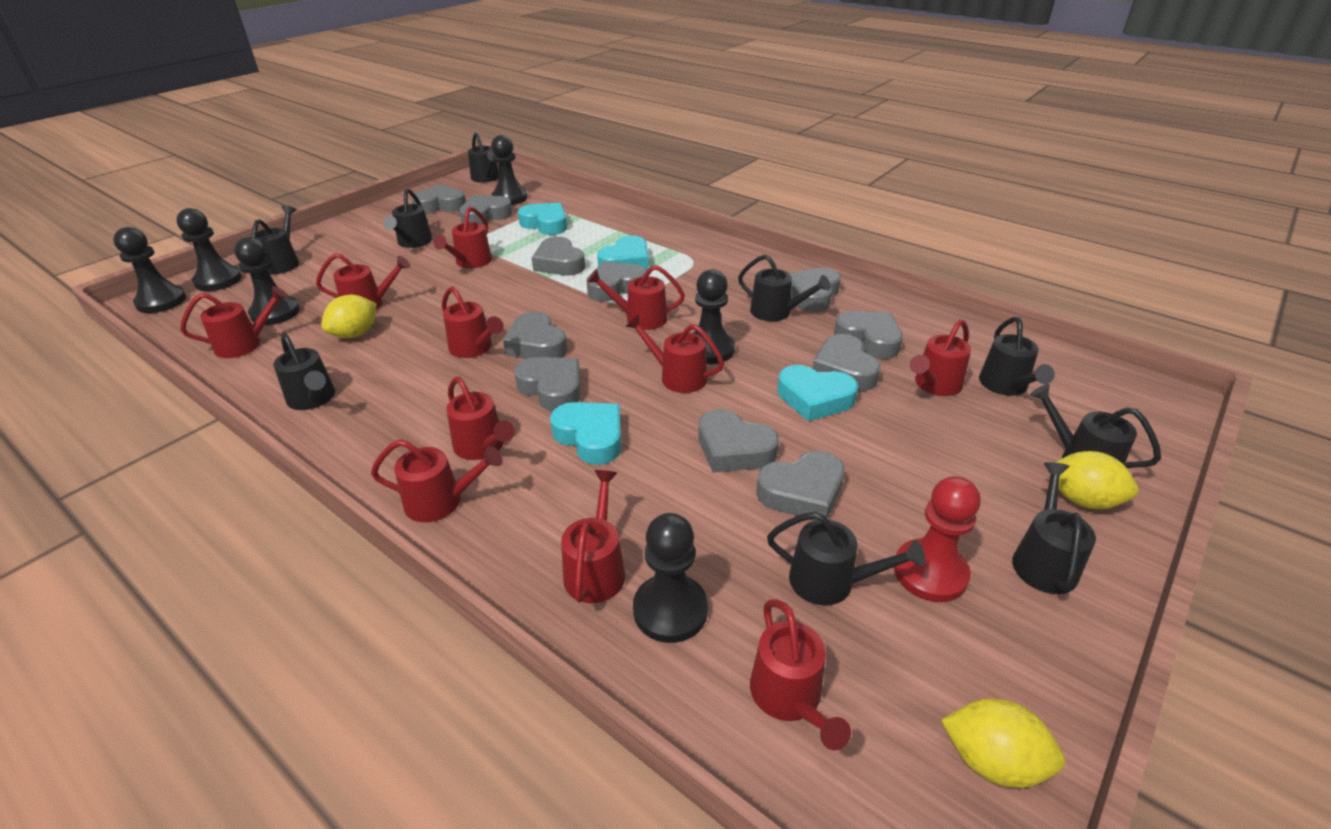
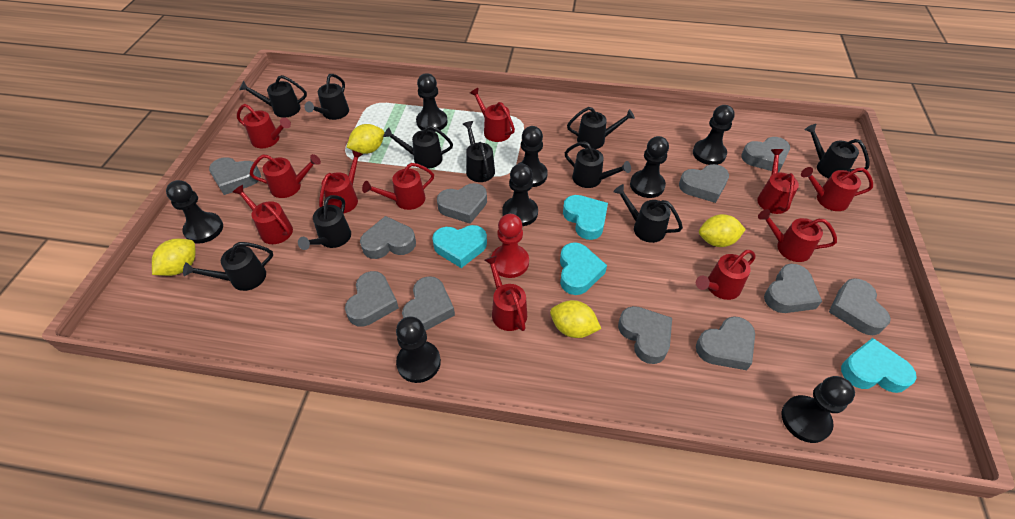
black pawn: 6 -> 8
black watering can: 9 -> 10
yellow lemon: 3 -> 4

